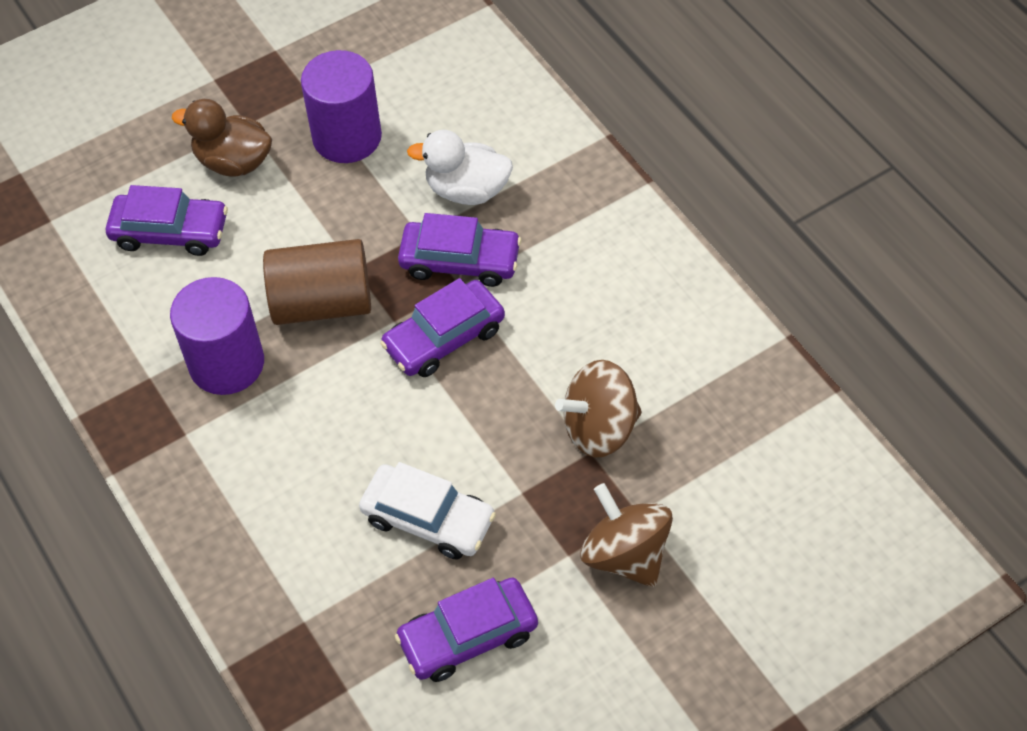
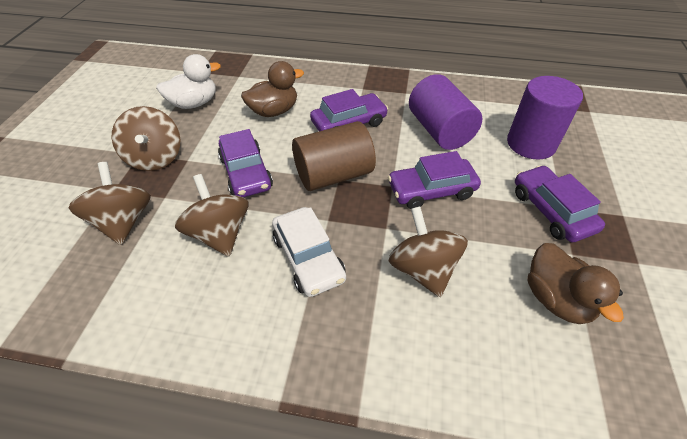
brown duck: 1 -> 2
brown spinning top: 2 -> 4

